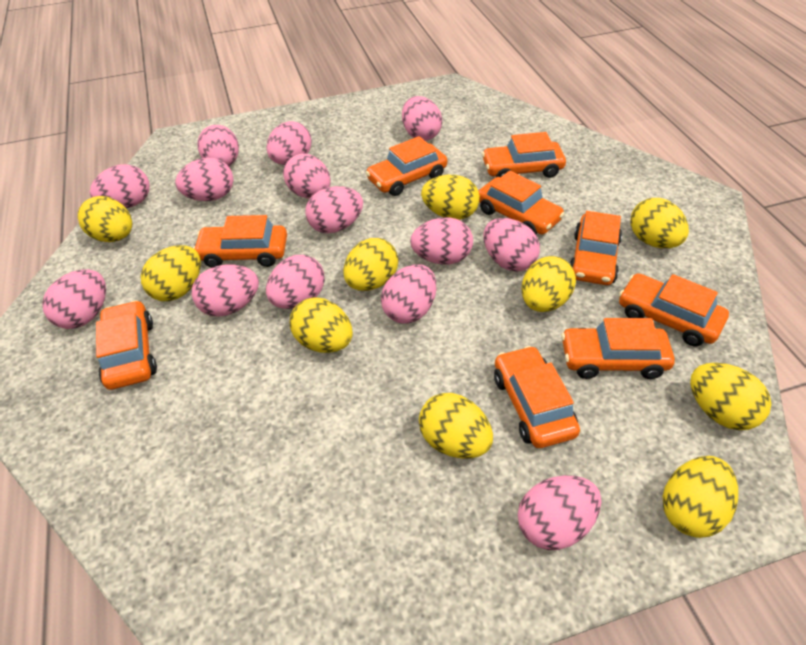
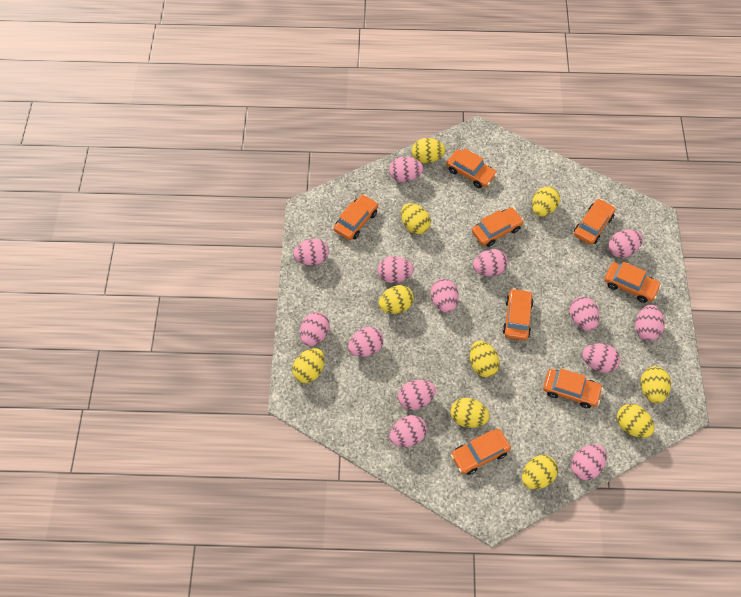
orange car: 9 -> 8

